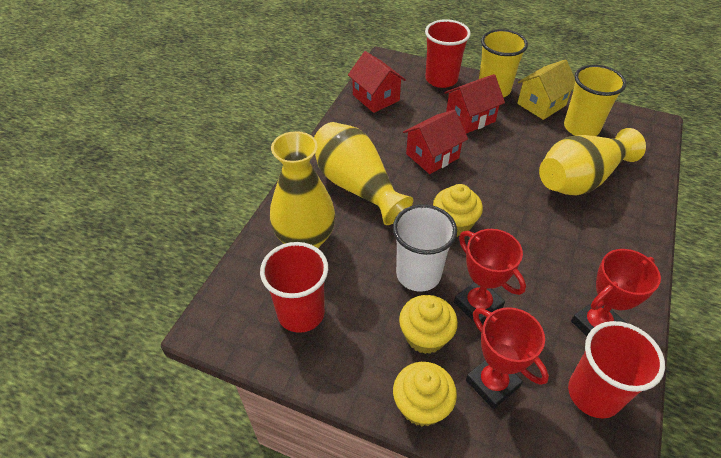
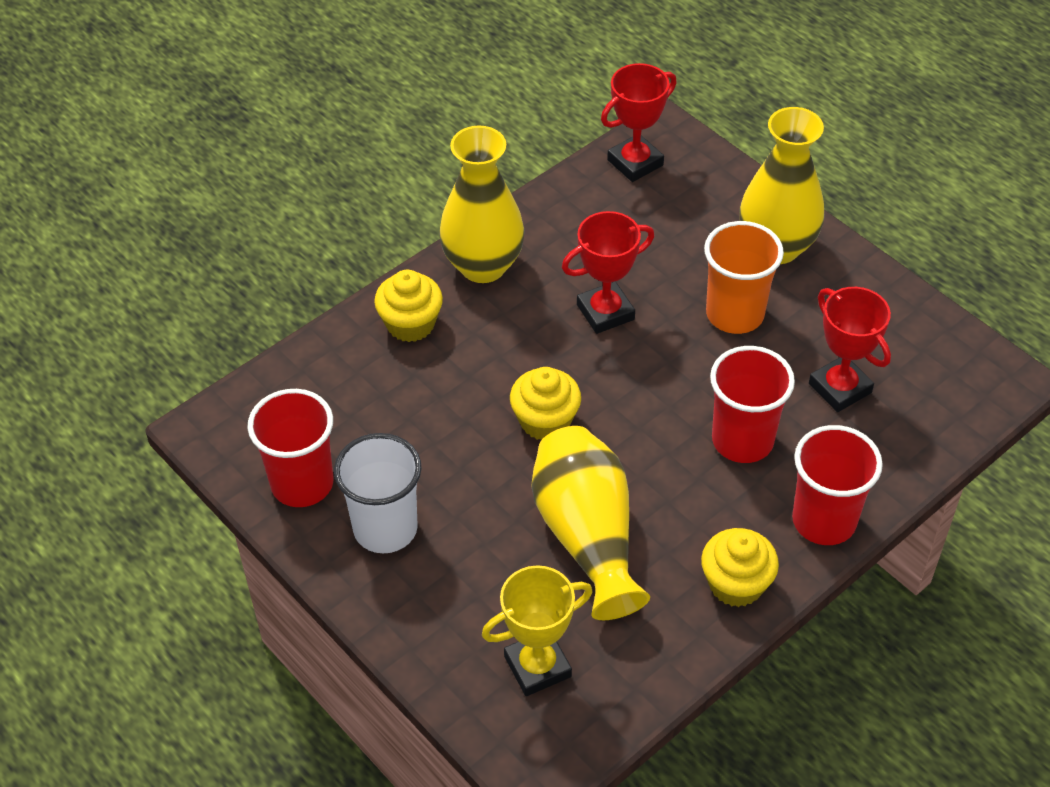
orange cup: 0 -> 1
red house: 3 -> 0
yellow cup: 2 -> 0
yellow house: 1 -> 0
yellow trophy: 0 -> 1

